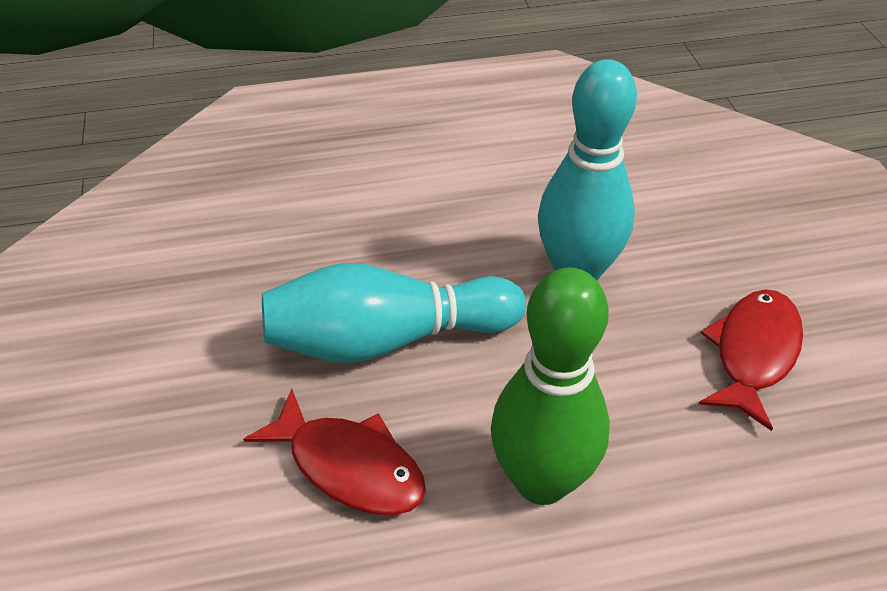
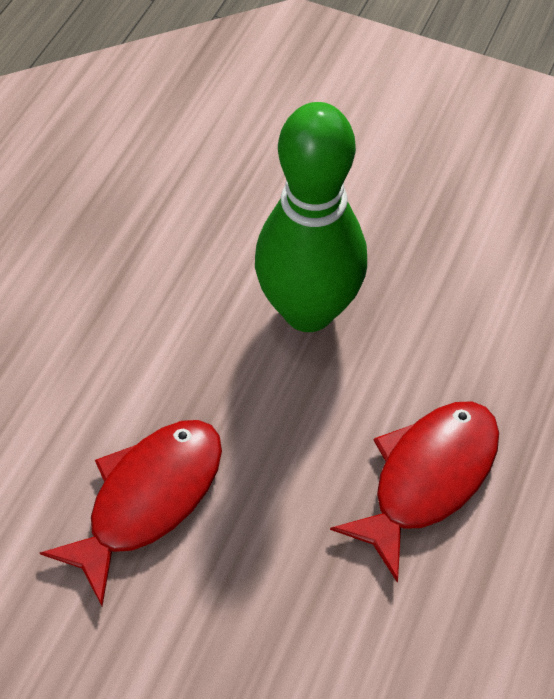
turquoise bowling pin: 2 -> 0

